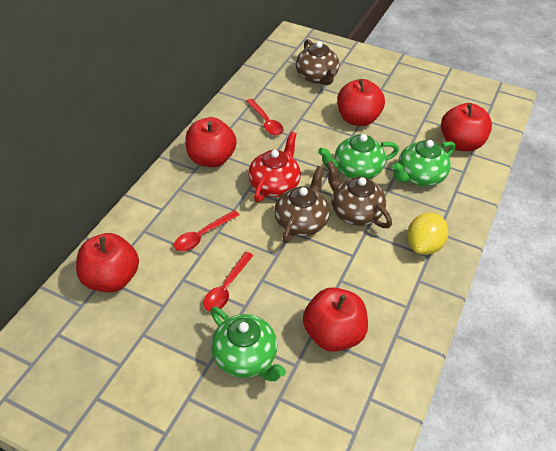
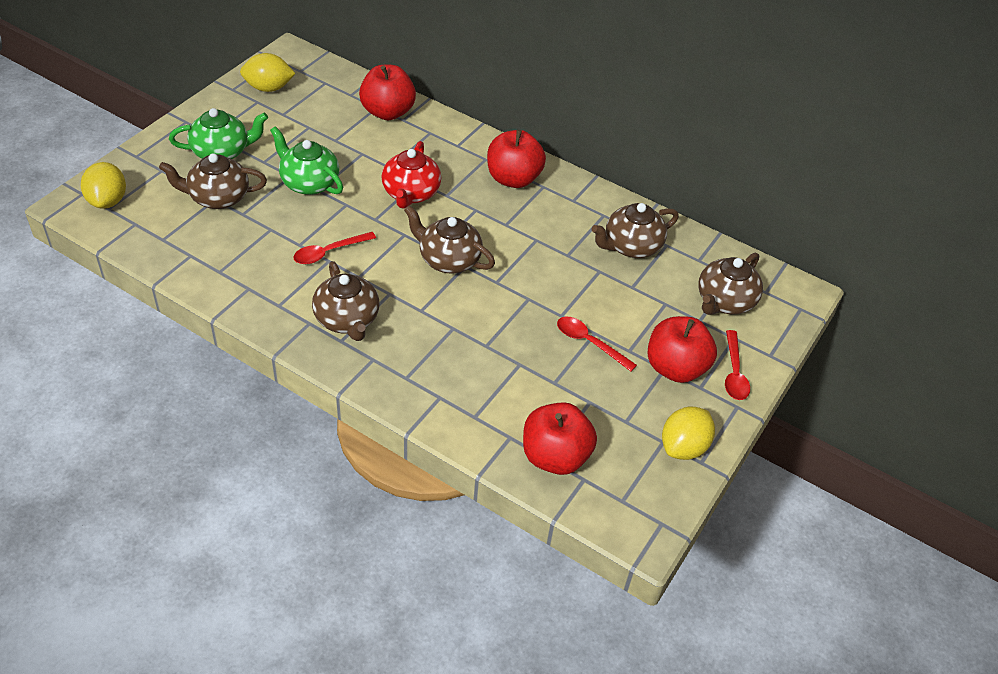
brown teapot: 3 -> 5
green teapot: 3 -> 2
red apple: 5 -> 4
yellow lemon: 1 -> 3

